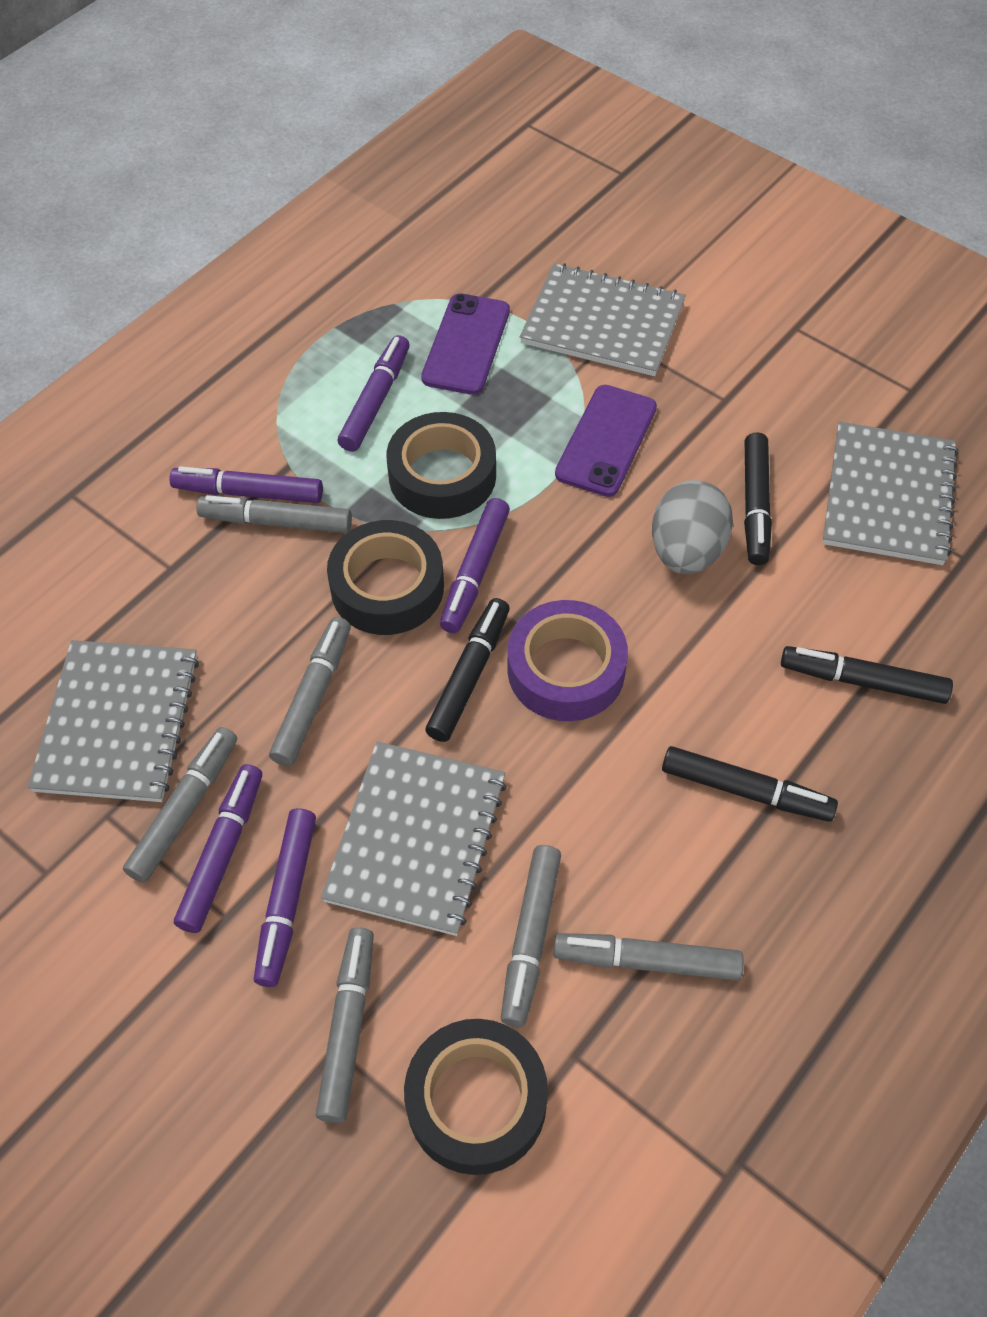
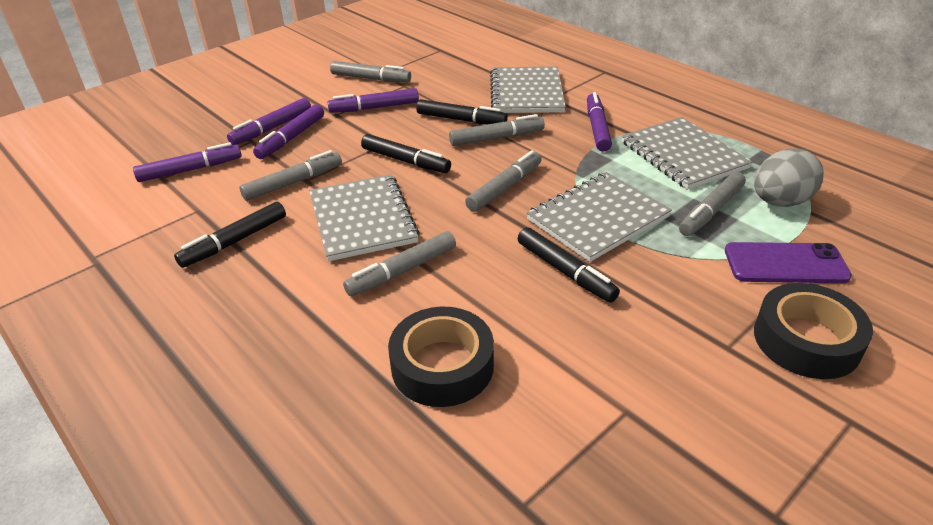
black tape: 3 -> 2
purple phone: 2 -> 1
purple tape: 1 -> 0

